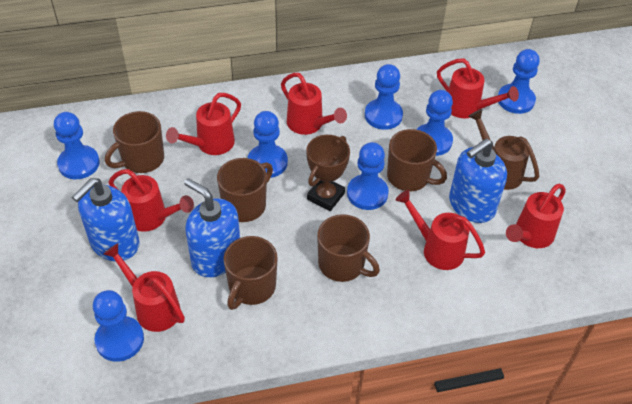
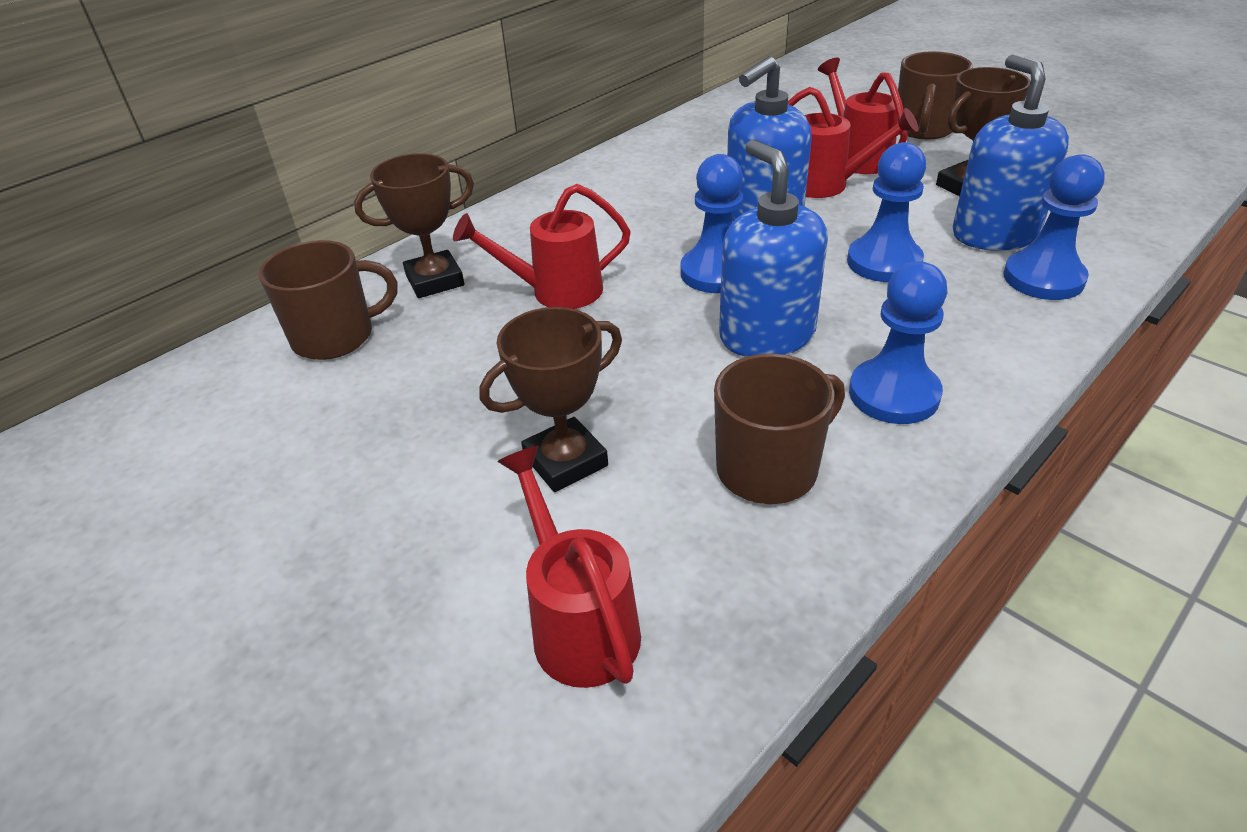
blue pawn: 7 -> 4
brown mug: 5 -> 3
brown trophy: 1 -> 3
brown watering can: 1 -> 0
red watering can: 7 -> 4

